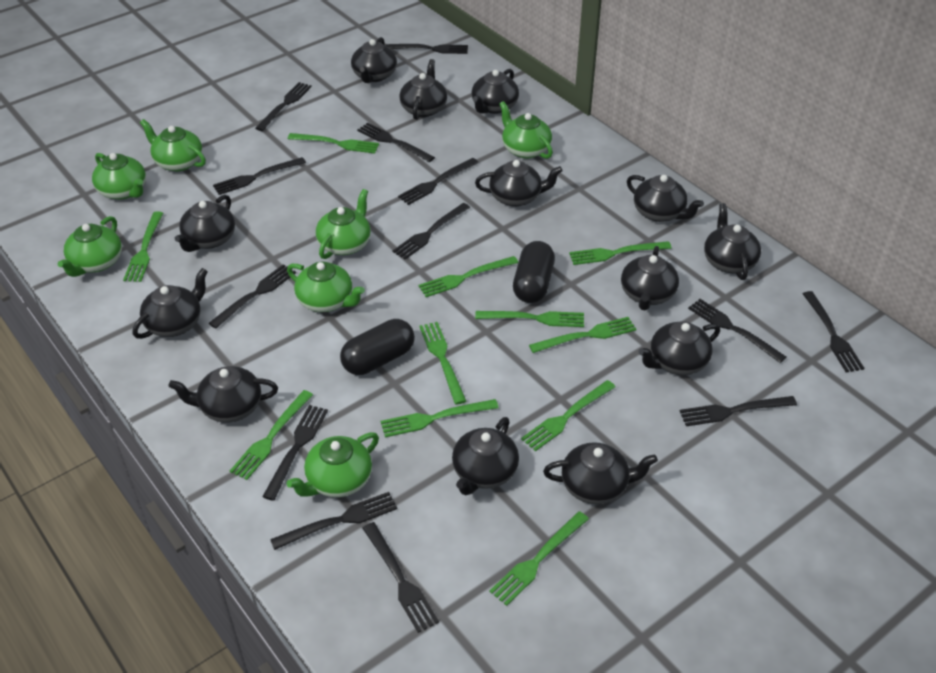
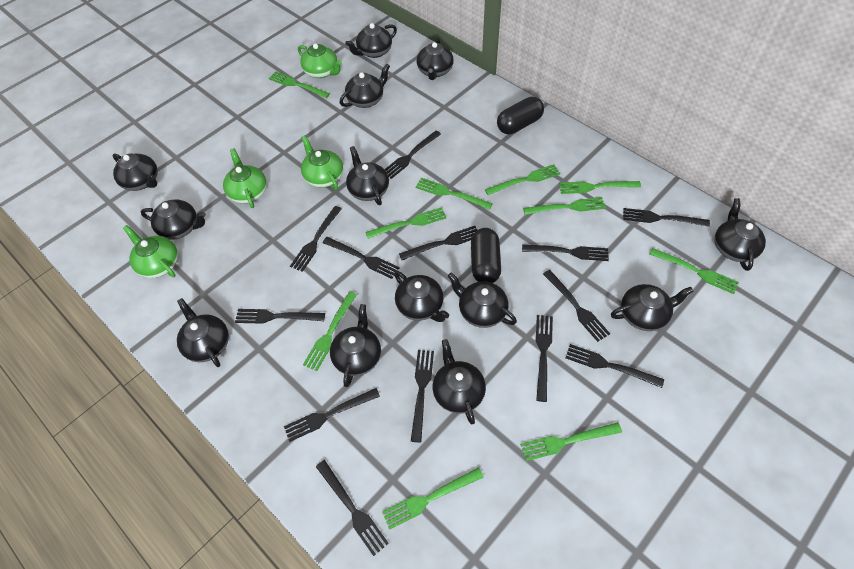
green fork: 11 -> 10
green teapot: 7 -> 4

